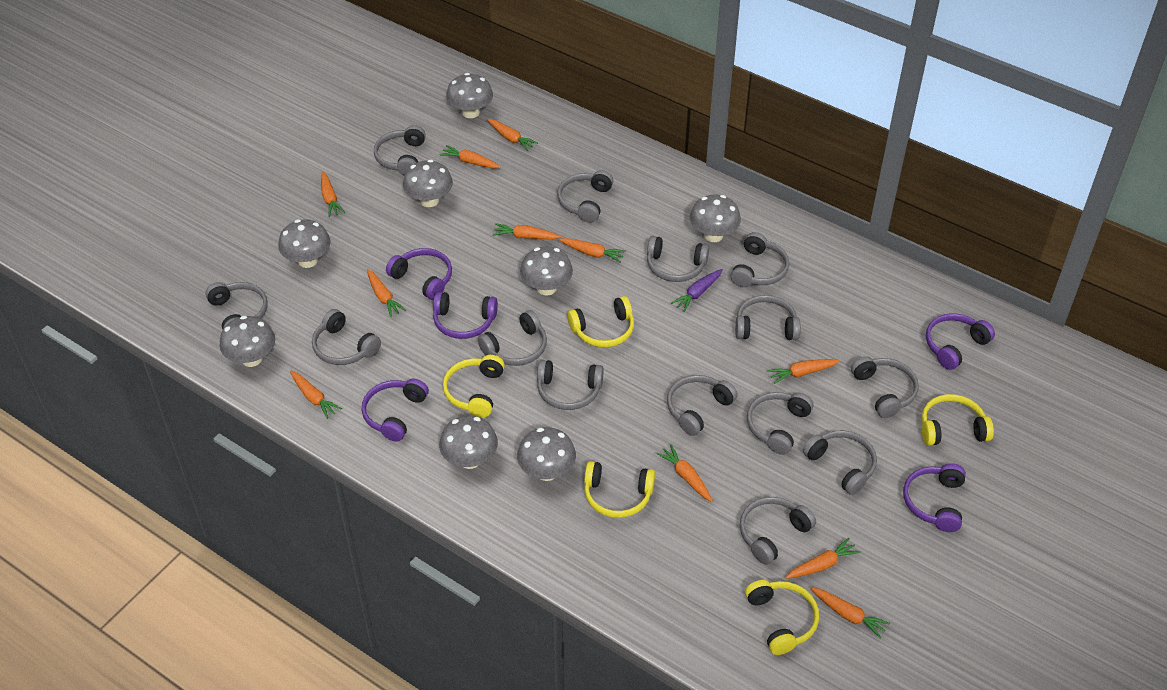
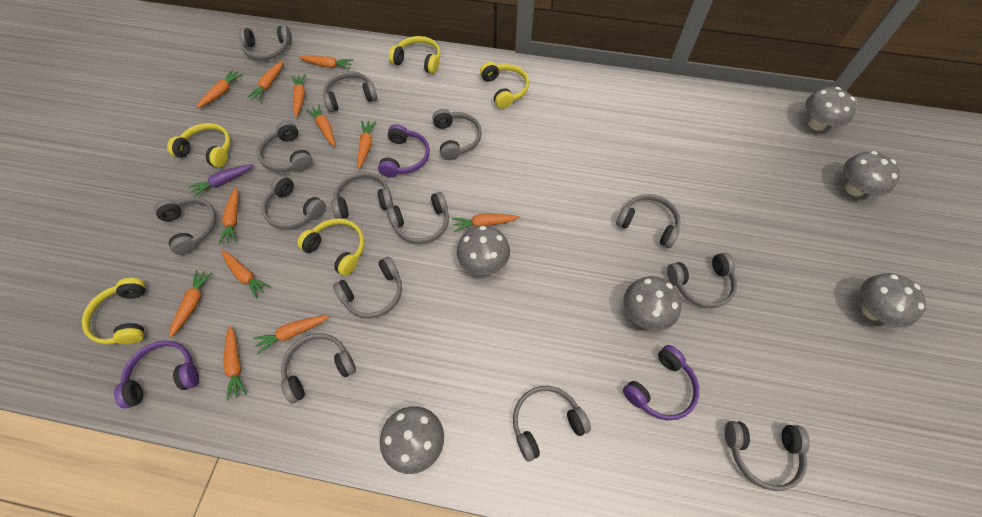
grey mushroom: 8 -> 6
orange carrot: 11 -> 12
purple headphones: 5 -> 3

